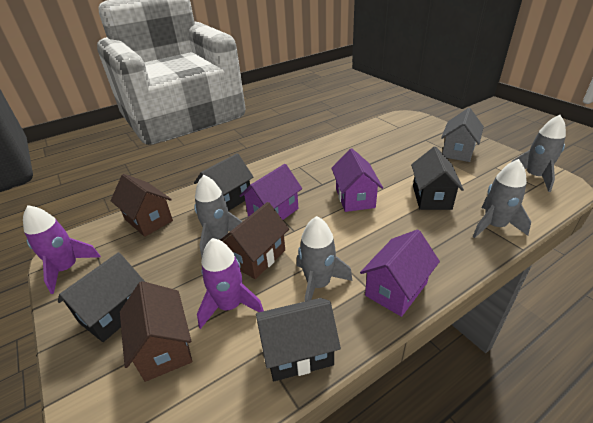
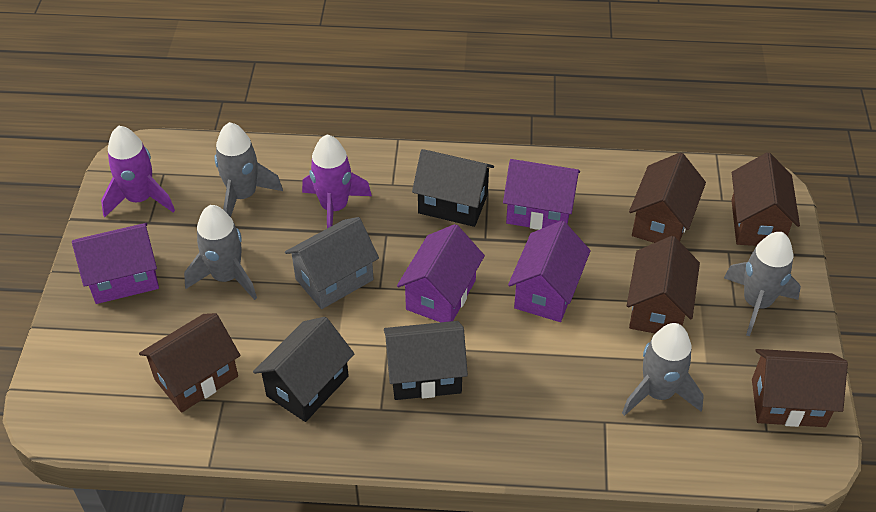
black house: 4 -> 3
brown house: 3 -> 5
purple house: 3 -> 4

